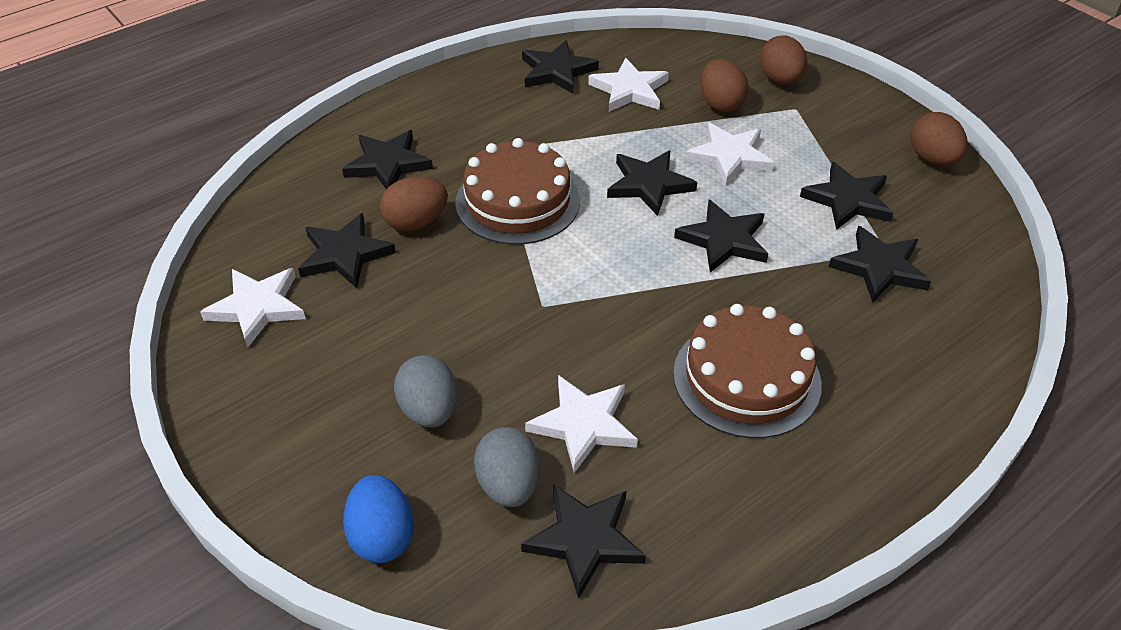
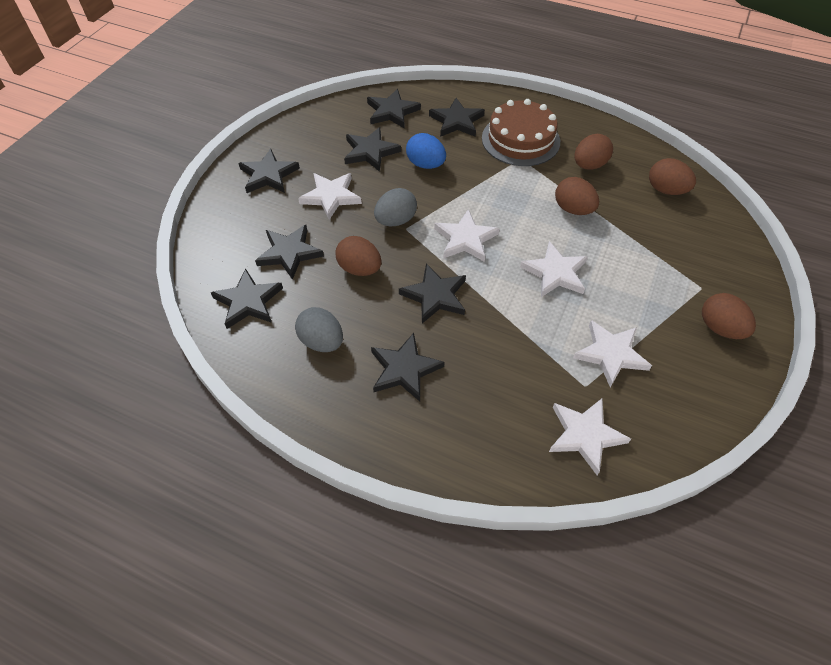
brown cake: 2 -> 1
brown egg: 4 -> 5
white star: 4 -> 5

